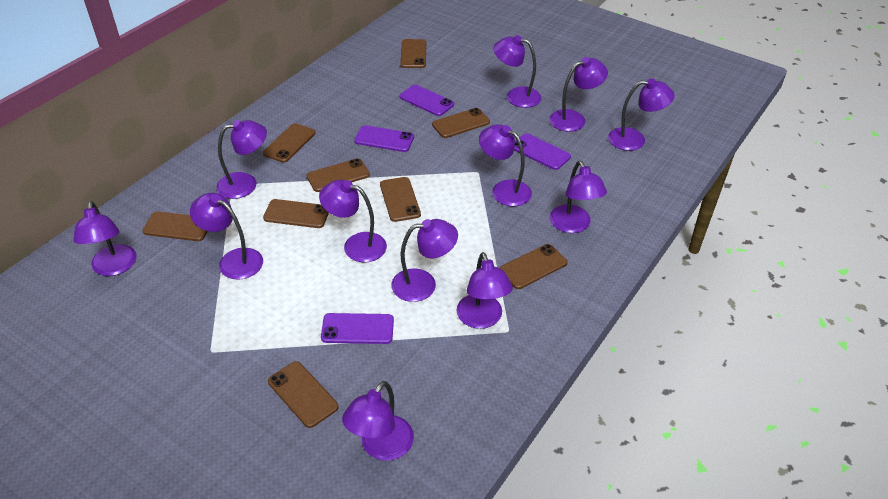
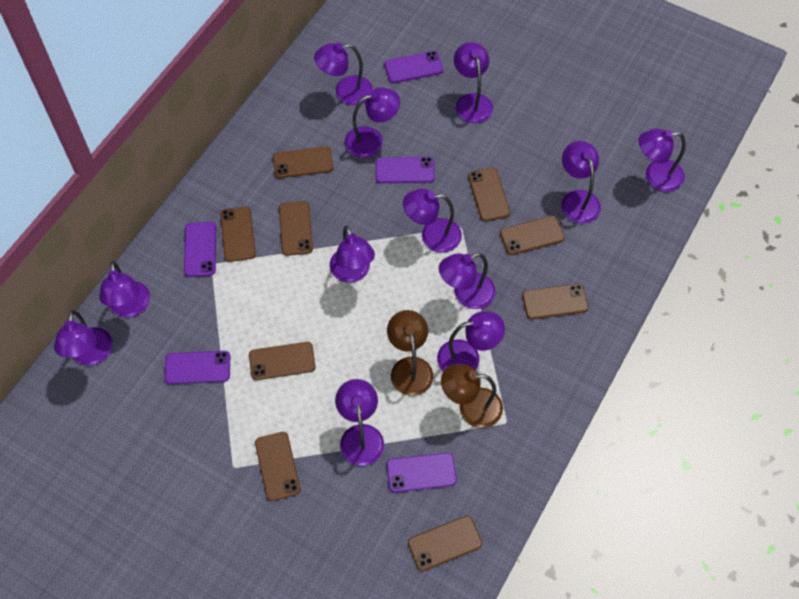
brown lamp: 0 -> 2
purple phone: 4 -> 5

